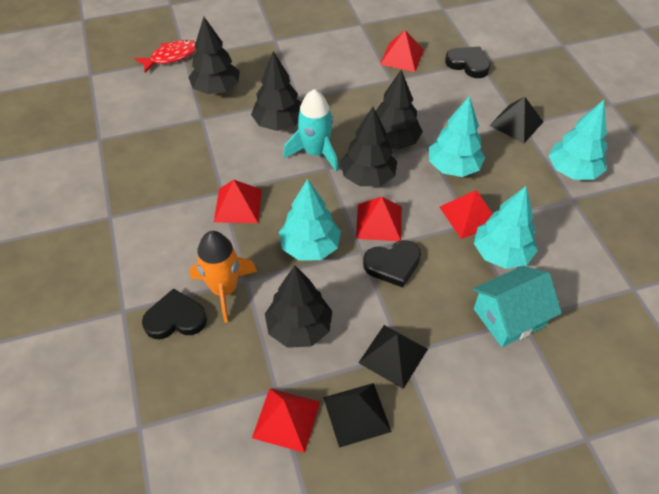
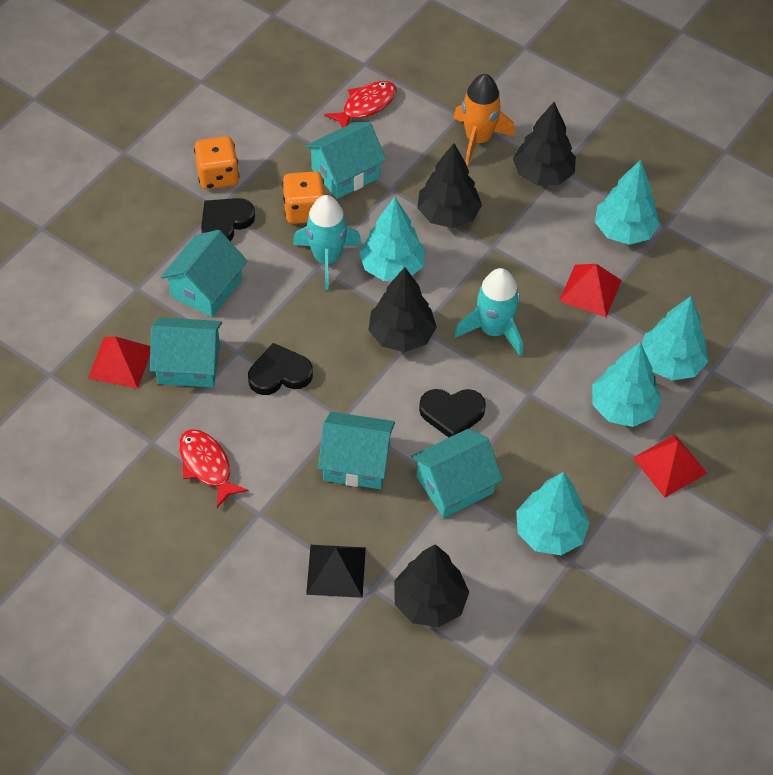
black pyramid: 3 -> 1
black tree: 5 -> 4
orange dice: 0 -> 2
red fish: 1 -> 2
red pyramid: 5 -> 3
turquoise house: 1 -> 5
turquoise rocket: 1 -> 2
turquoise tree: 4 -> 5

